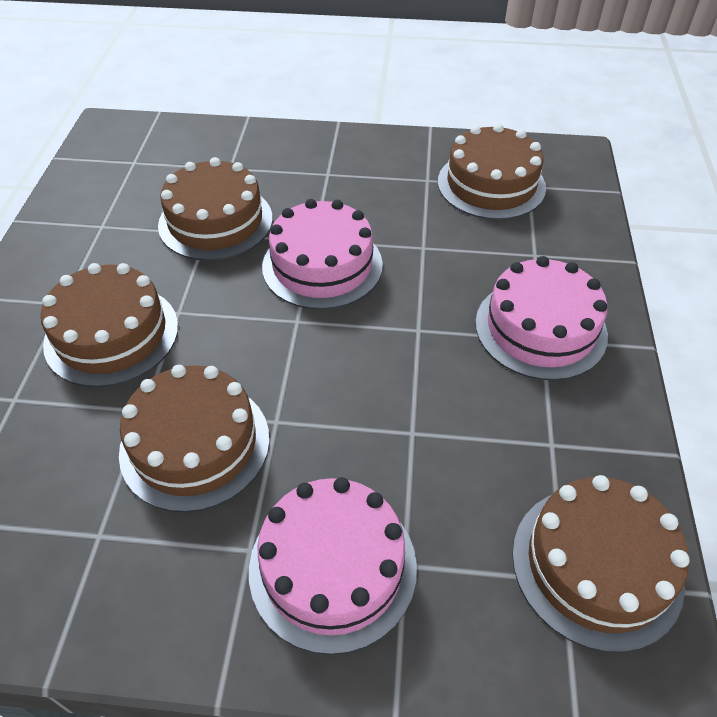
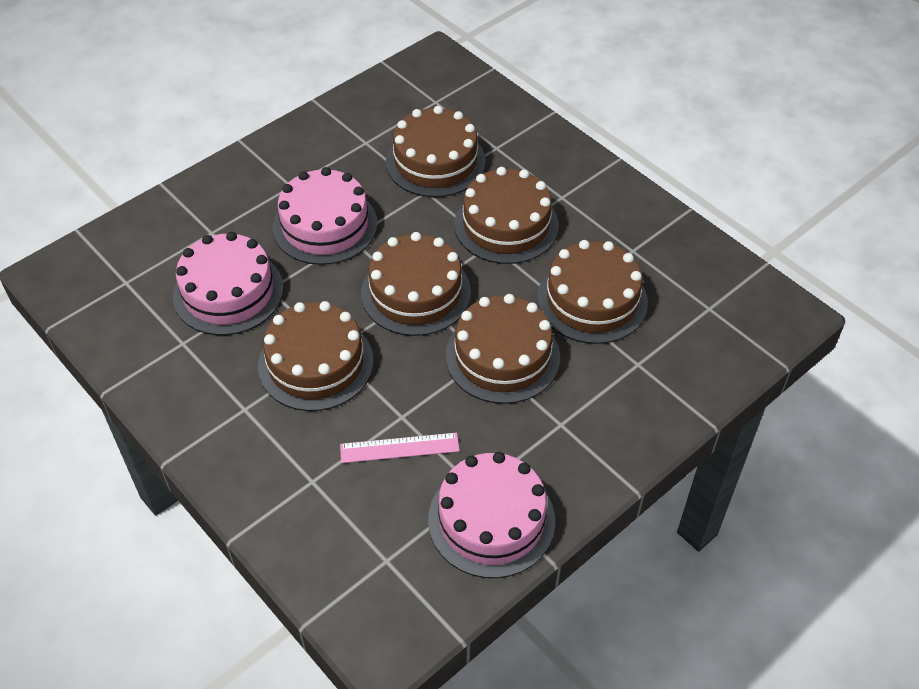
brown cake: 5 -> 6
pink ruler: 0 -> 1

